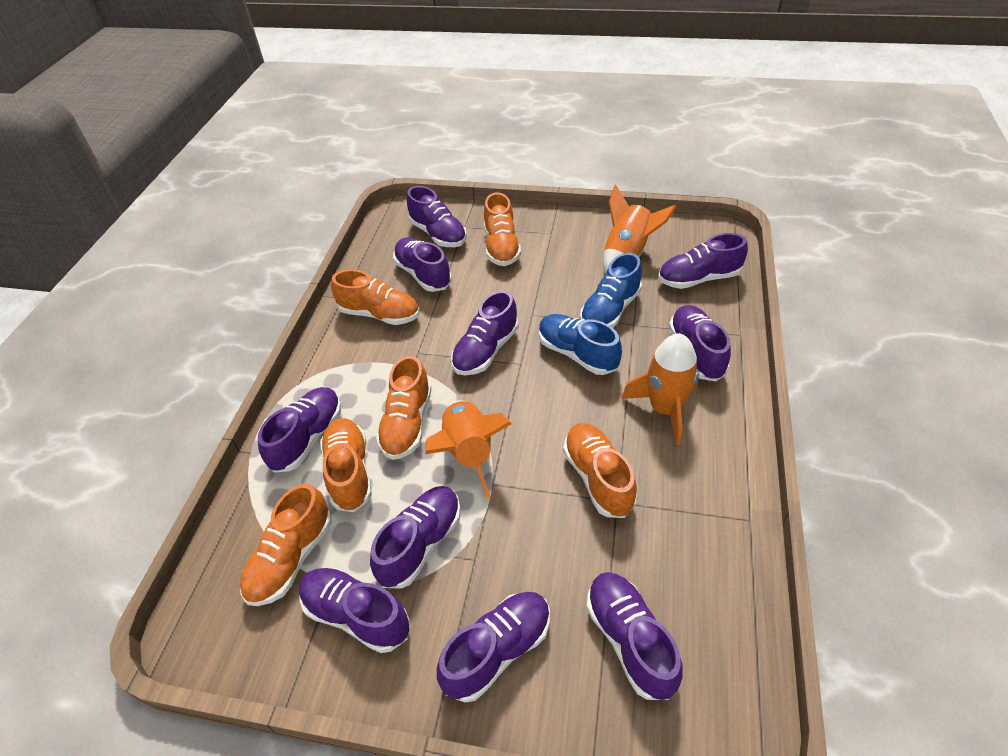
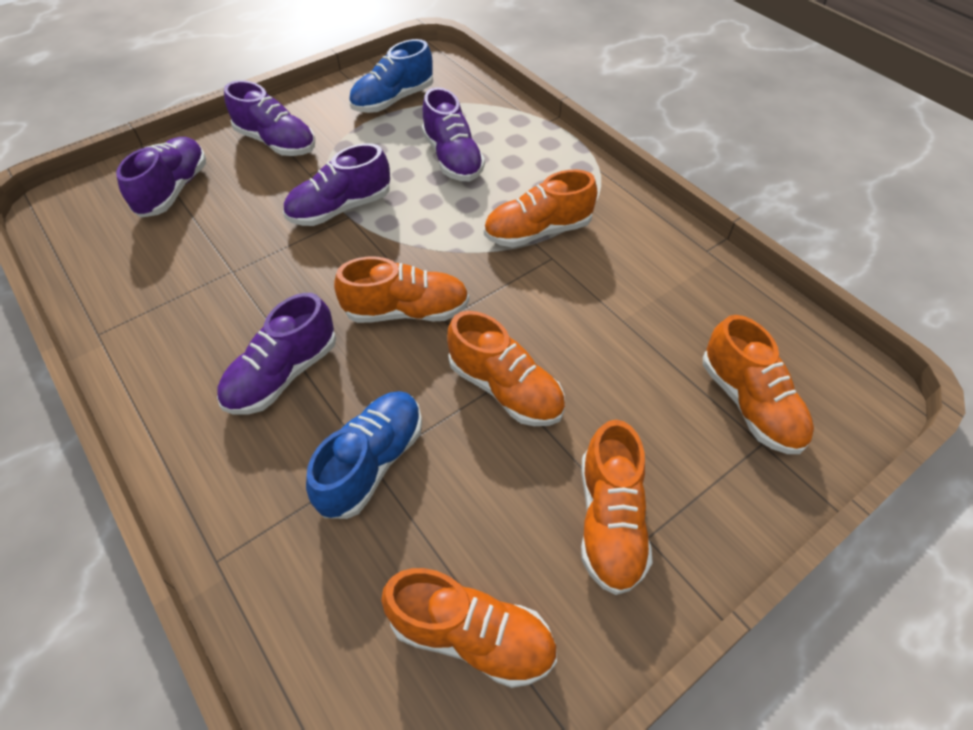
orange rocket: 3 -> 0
purple shoe: 10 -> 5

